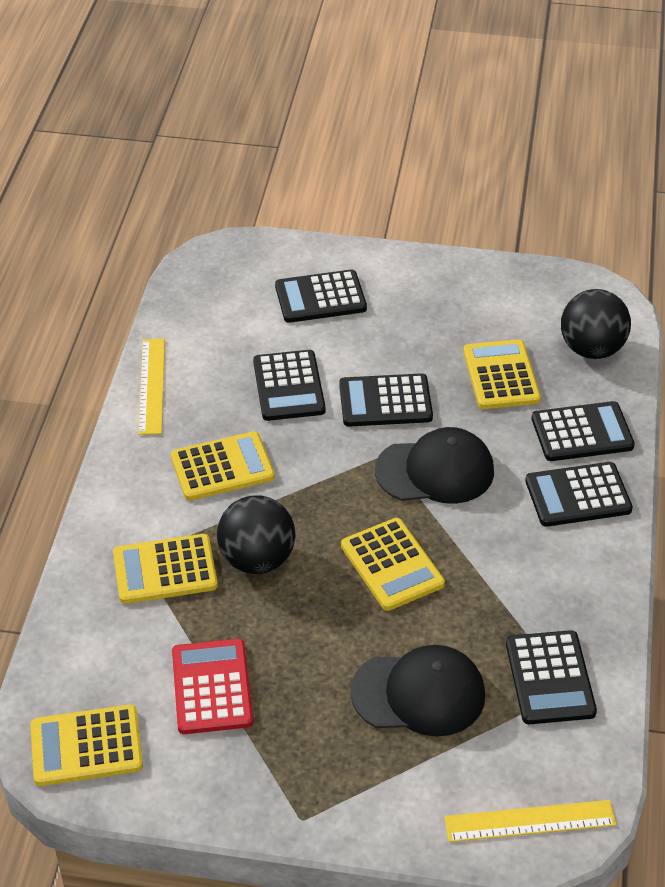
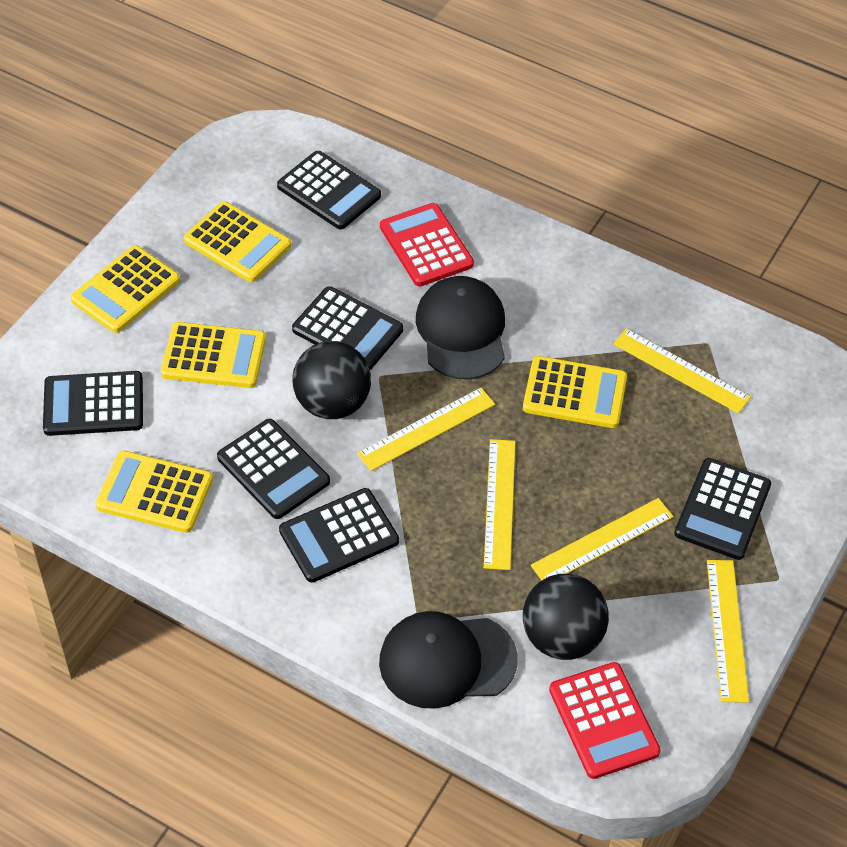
red calculator: 1 -> 2
yellow ruler: 2 -> 5

